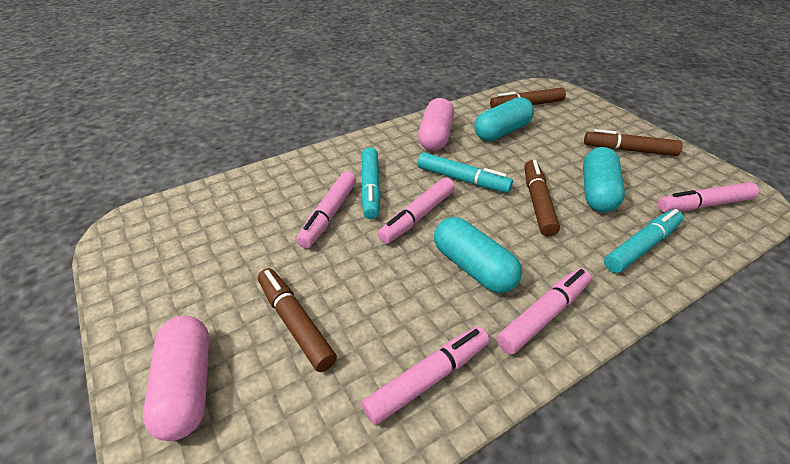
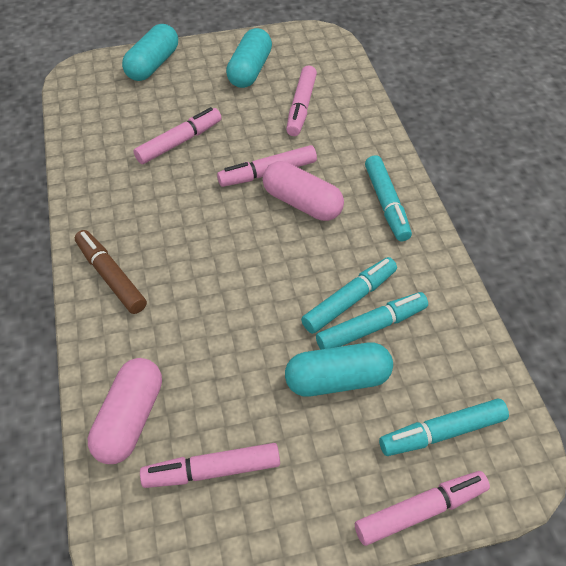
brown marker: 4 -> 1
turquoise marker: 3 -> 4

